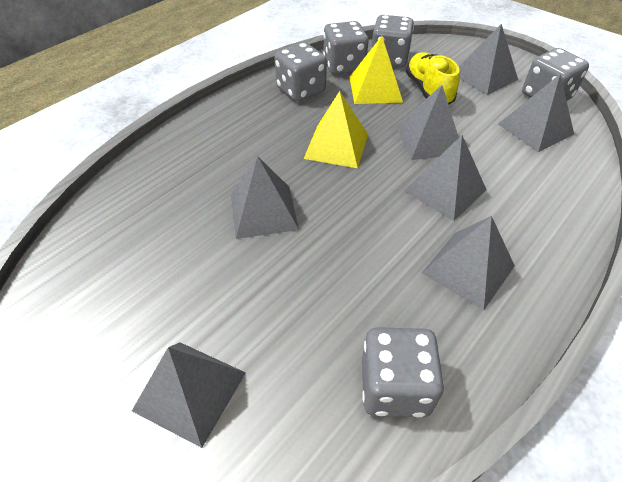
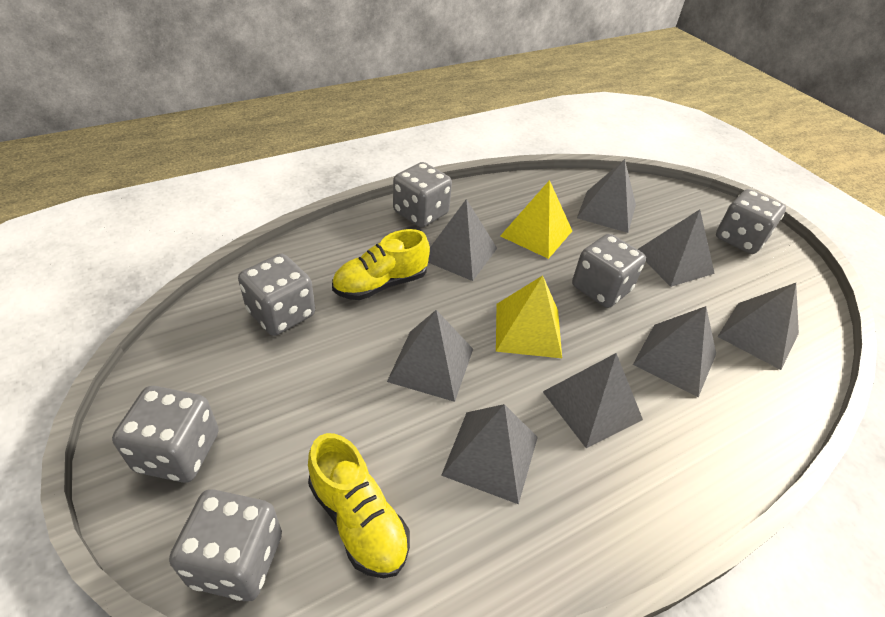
grey dice: 5 -> 6
grey pyramid: 7 -> 8
yellow shoe: 1 -> 2

